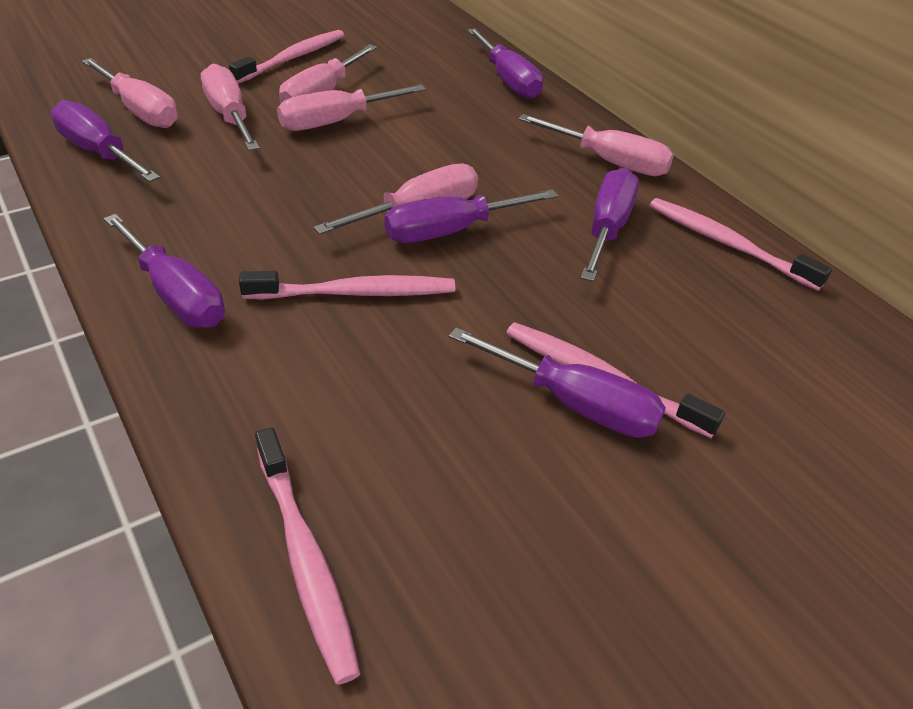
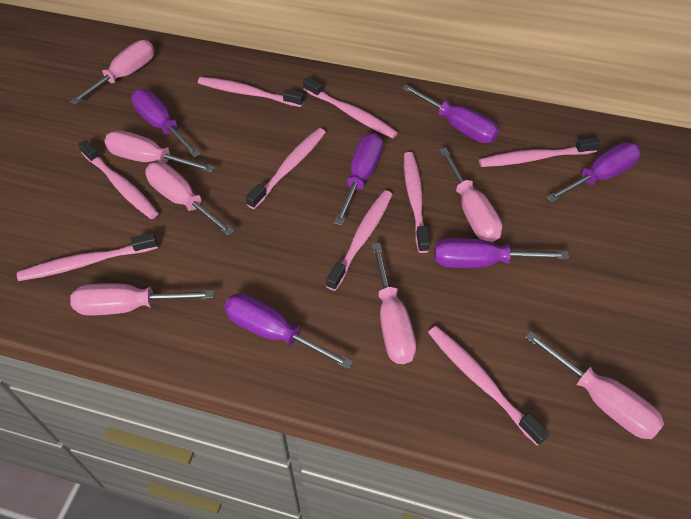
pink screwdriver: 6 -> 7
pink toothbrush: 5 -> 9

